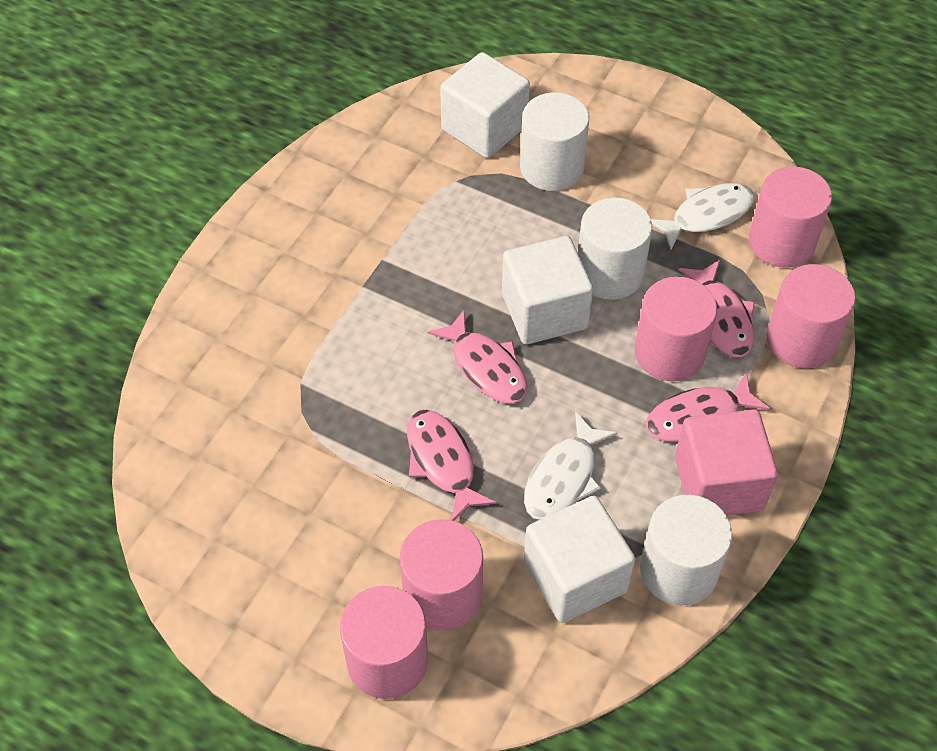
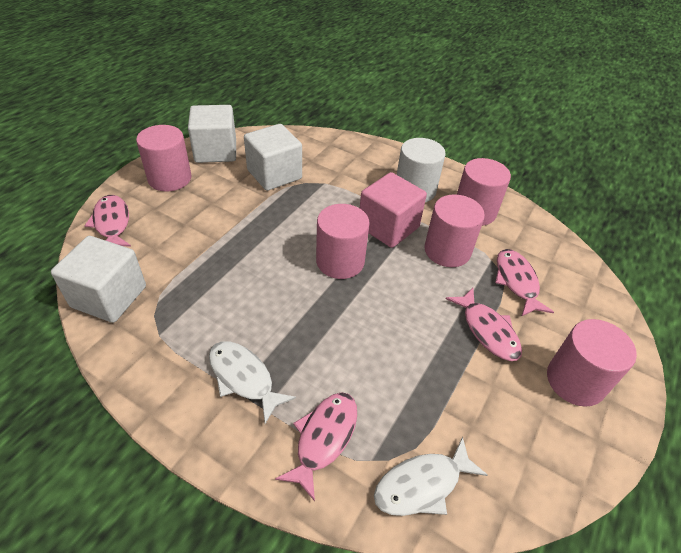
white cylinder: 3 -> 1

